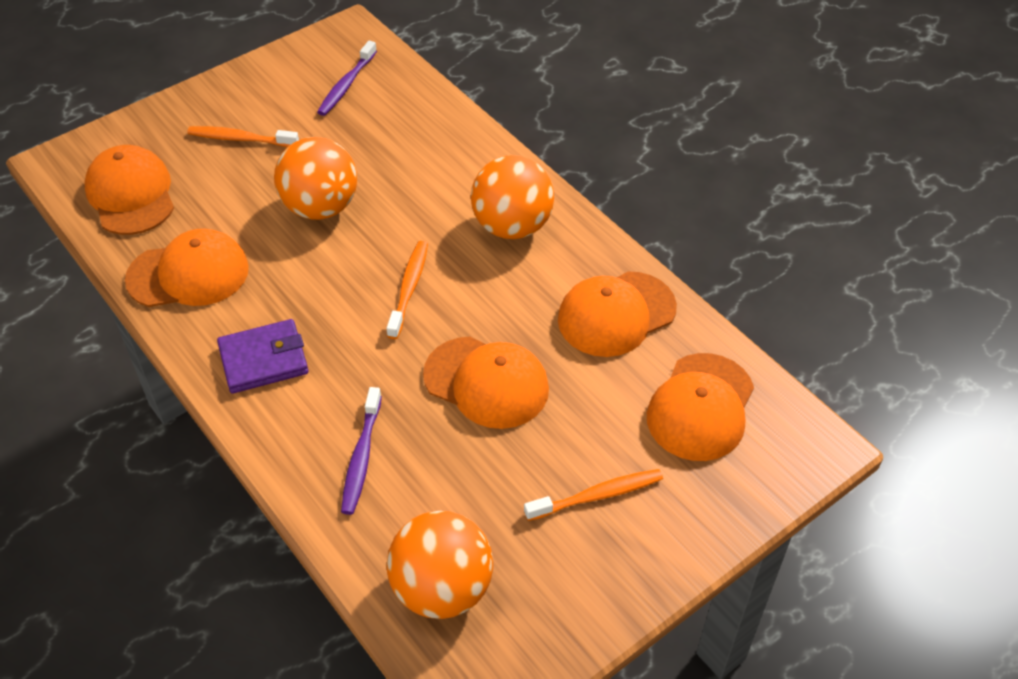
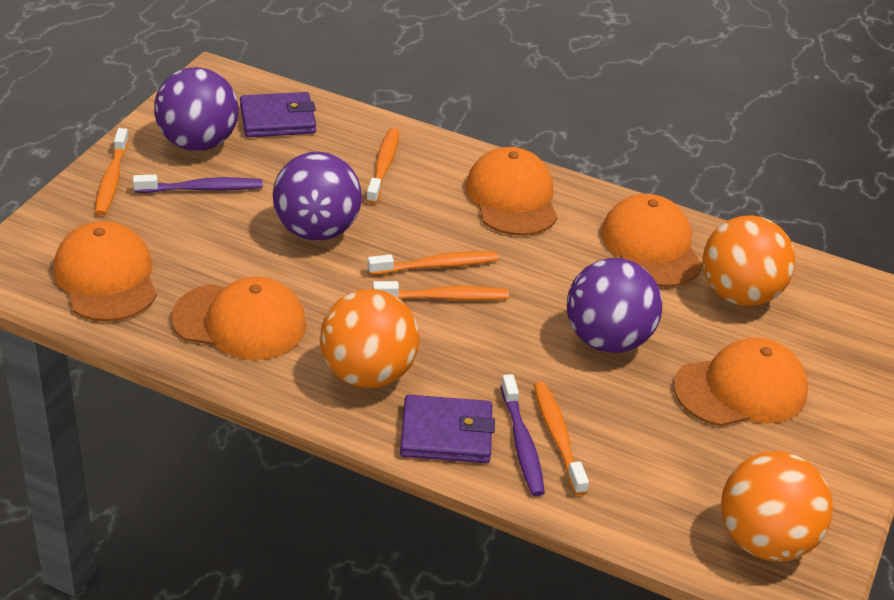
orange toothbrush: 3 -> 5
purple ball: 0 -> 3
purple wallet: 1 -> 2

